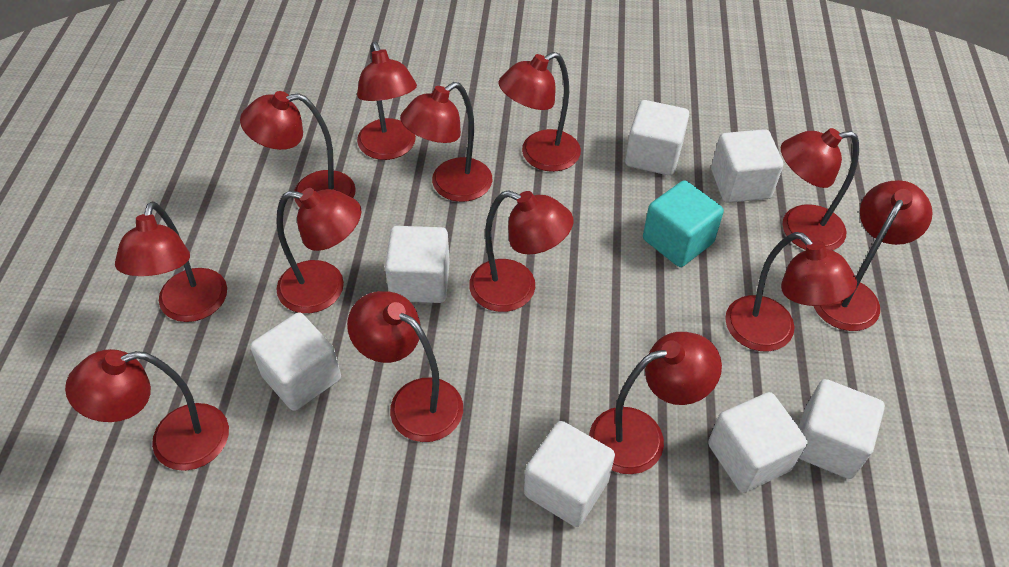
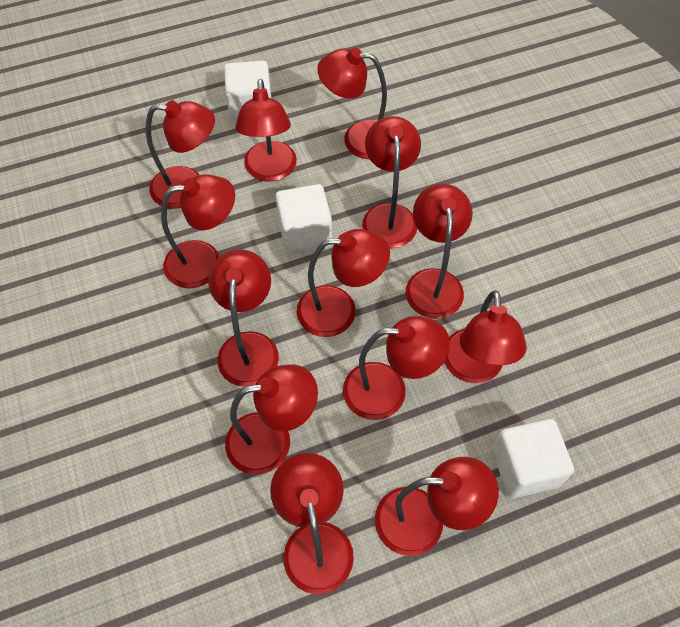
turquoise cube: 1 -> 0
white cube: 7 -> 3

